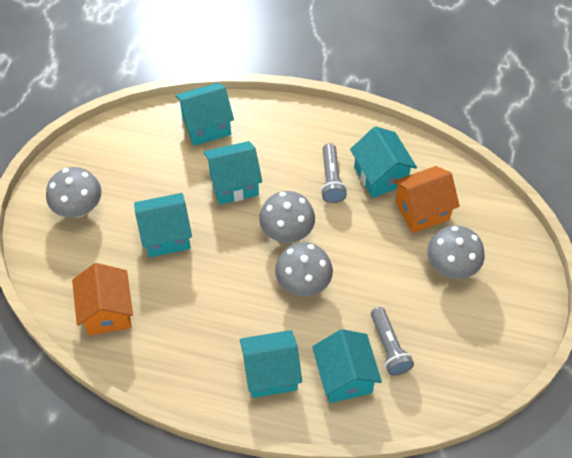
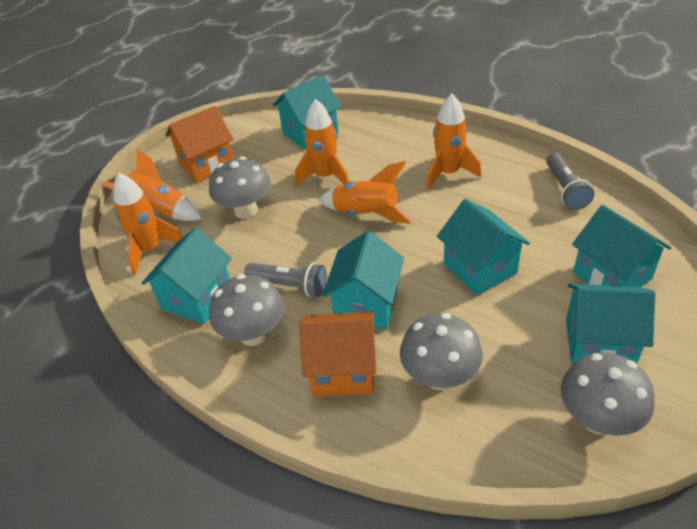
orange rocket: 0 -> 5

